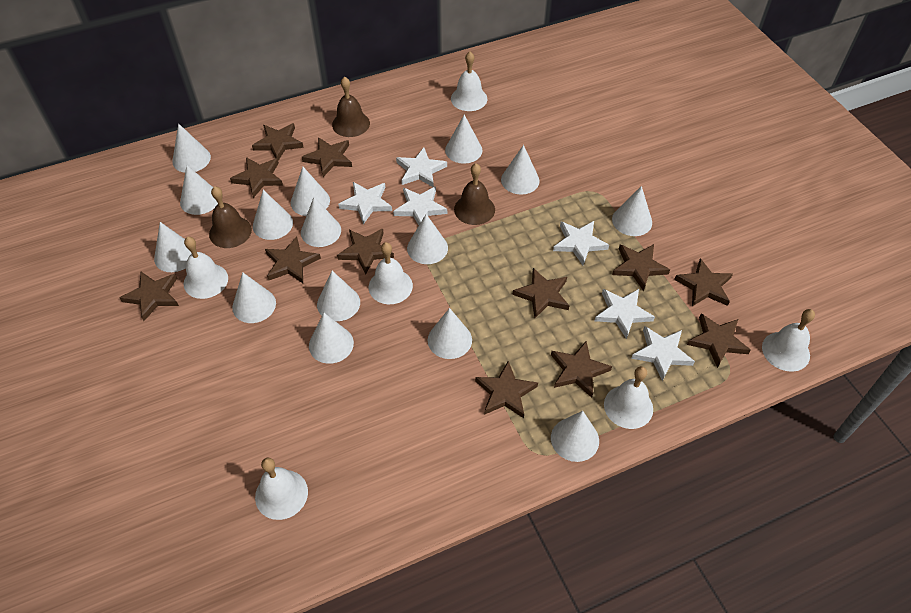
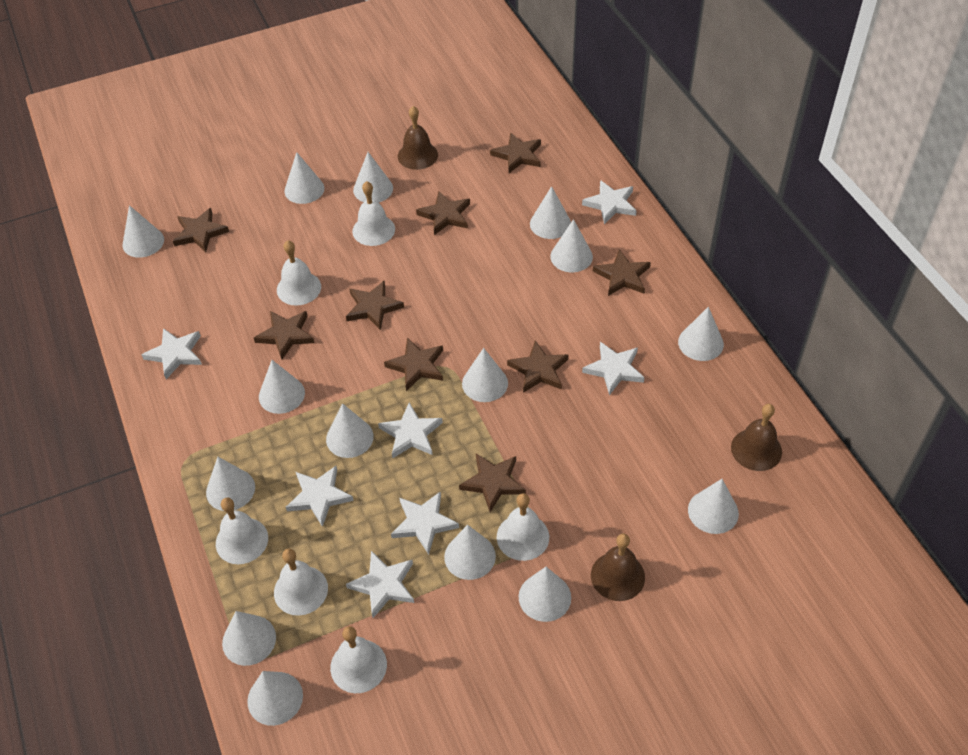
brown star: 12 -> 9
white star: 6 -> 7

